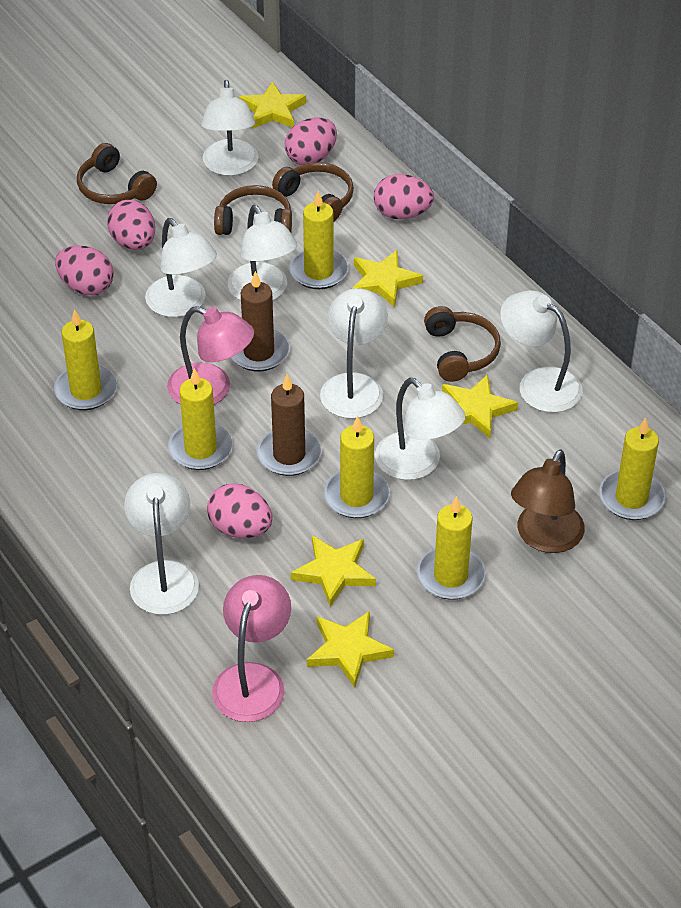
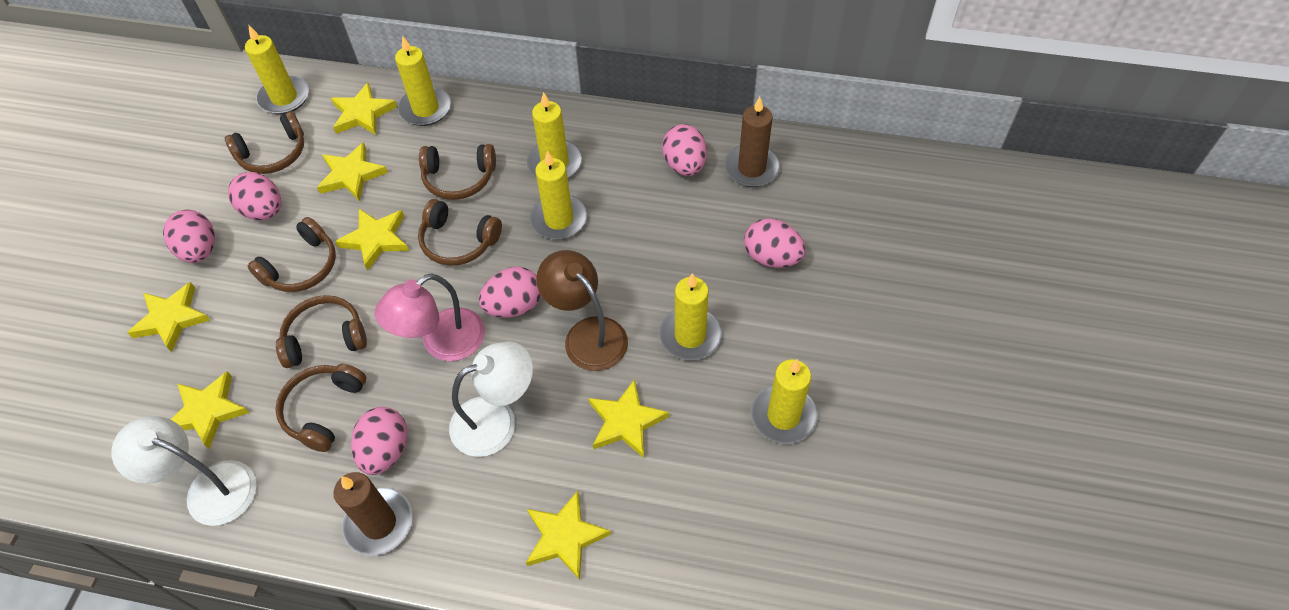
brown headphones: 4 -> 6
pink egg: 5 -> 6
pink lamp: 2 -> 1
white lamp: 7 -> 2
yellow star: 5 -> 7

